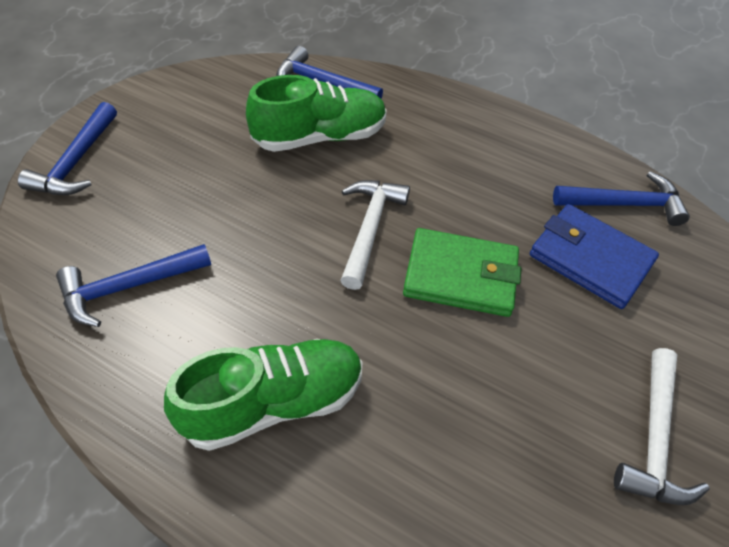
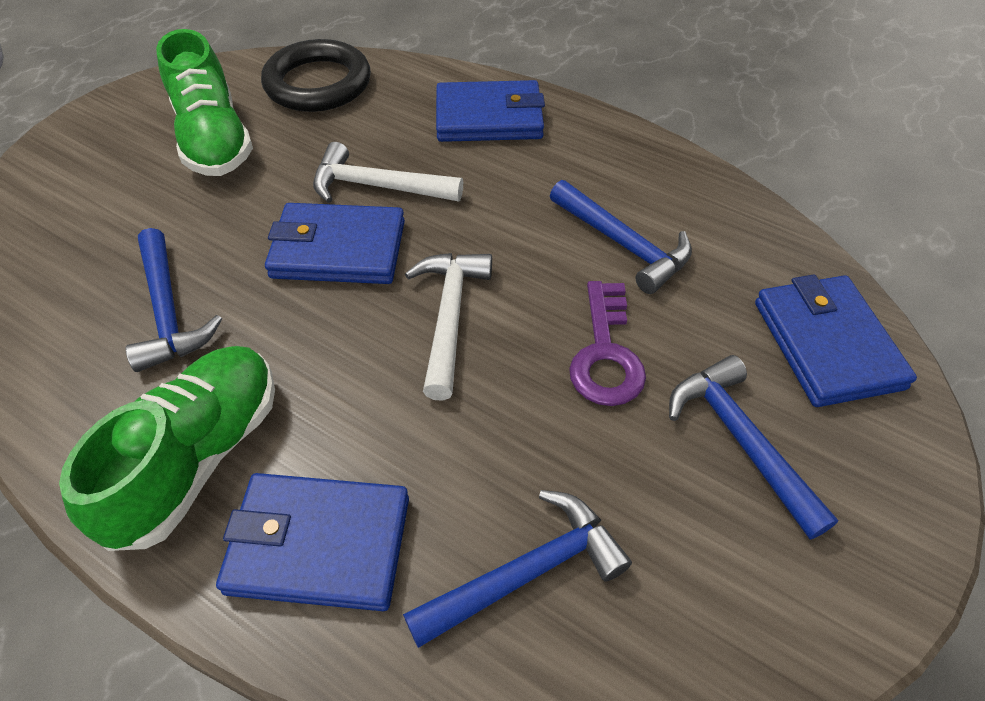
black ring: 0 -> 1
blue wallet: 1 -> 4
green wallet: 1 -> 0
purple key: 0 -> 1

